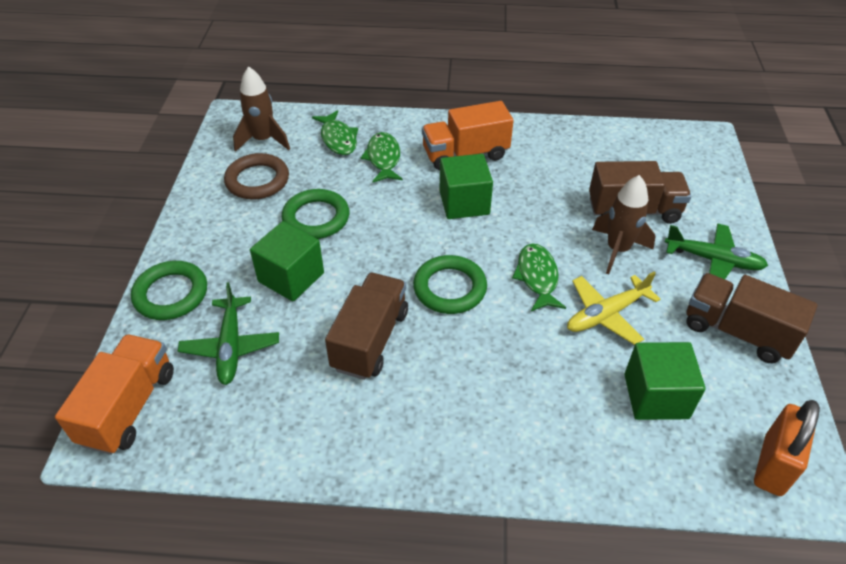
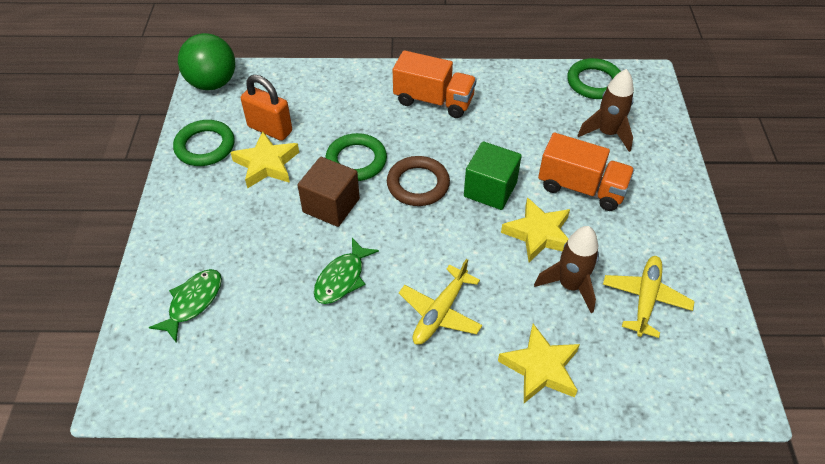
brown cube: 0 -> 1
brown truck: 3 -> 0
green ball: 0 -> 1
green cube: 3 -> 1
green fish: 3 -> 2
green plane: 2 -> 0
yellow plane: 1 -> 2
yellow star: 0 -> 3

